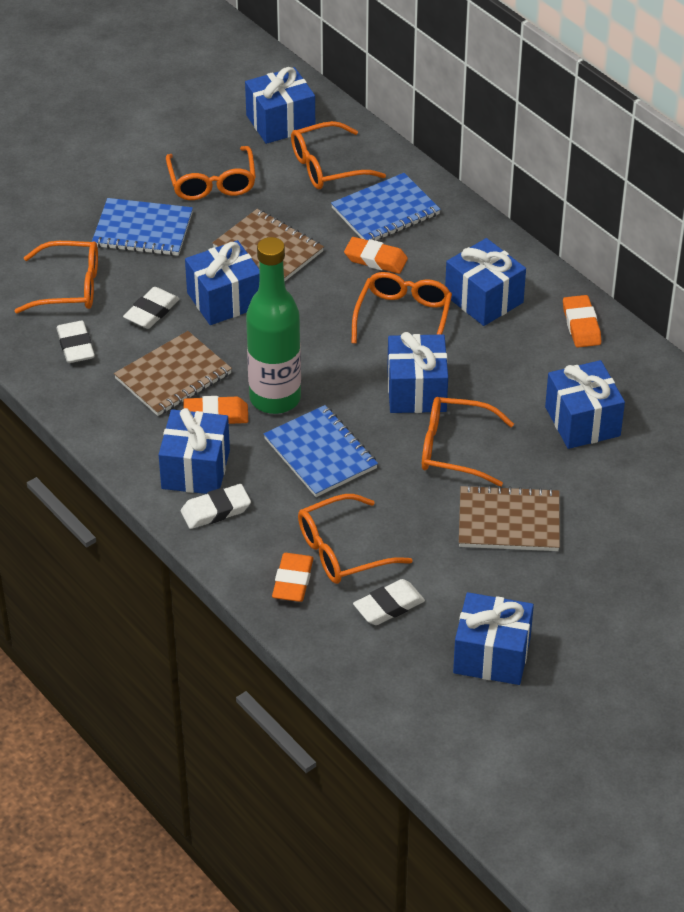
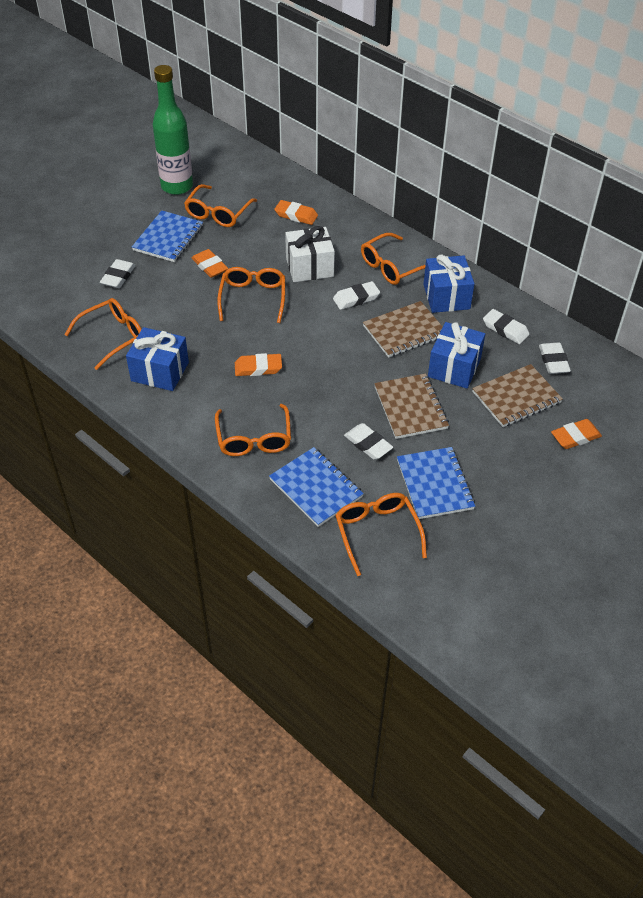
blue gift: 7 -> 3
white eraser: 4 -> 5
white gift: 0 -> 1

